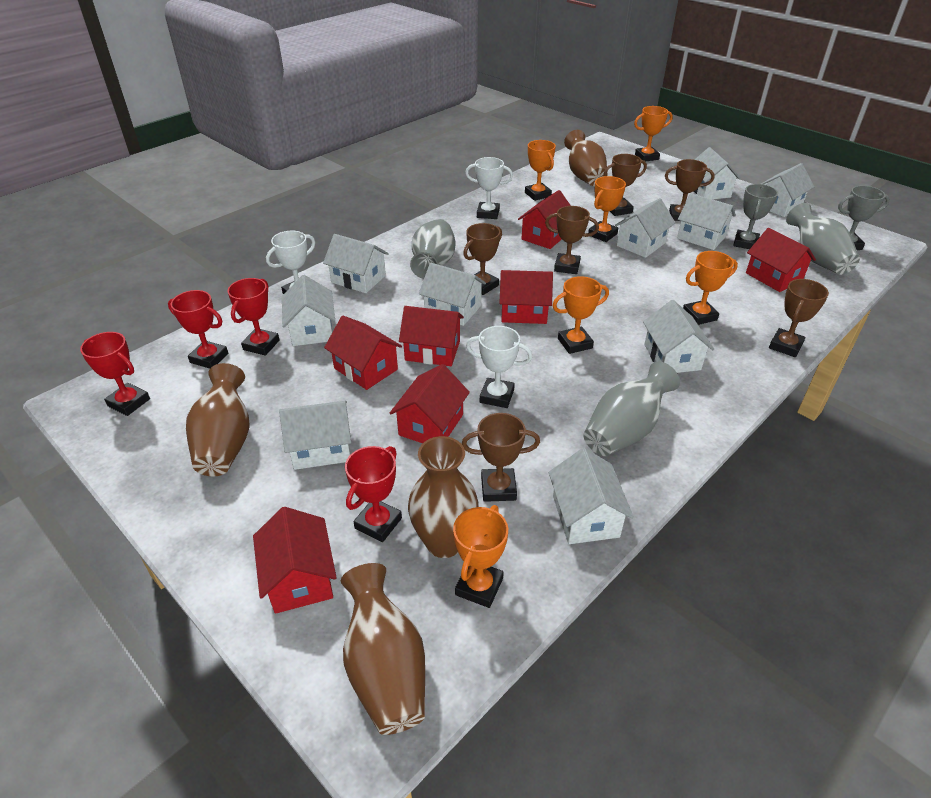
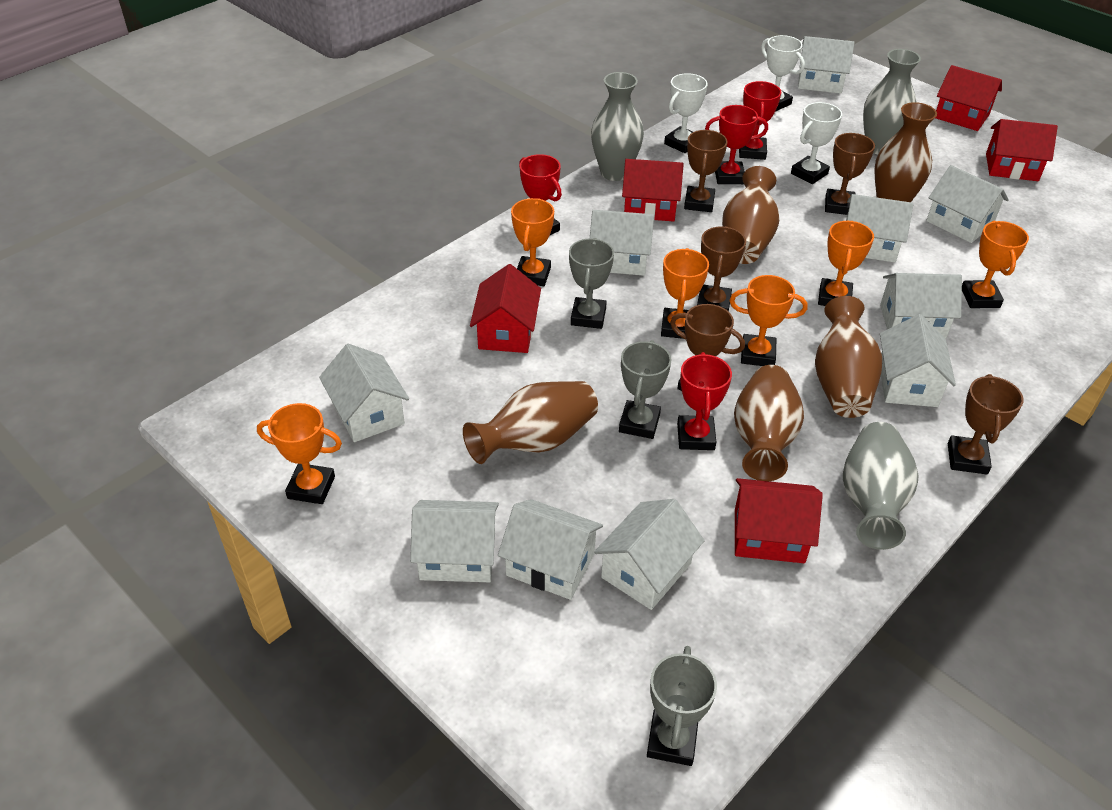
brown trophy: 6 -> 5
brown vase: 4 -> 5
grey trophy: 2 -> 3
red house: 7 -> 5

